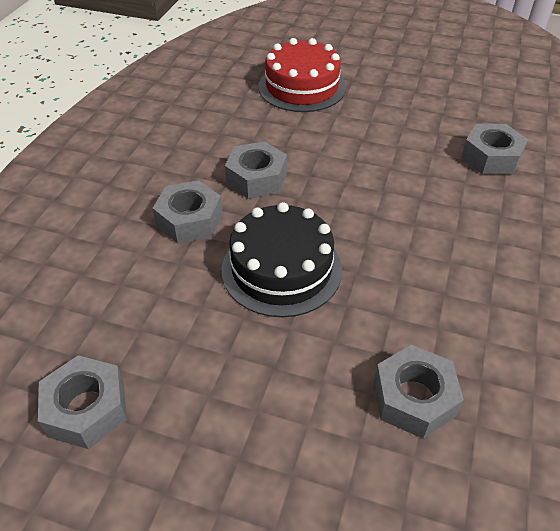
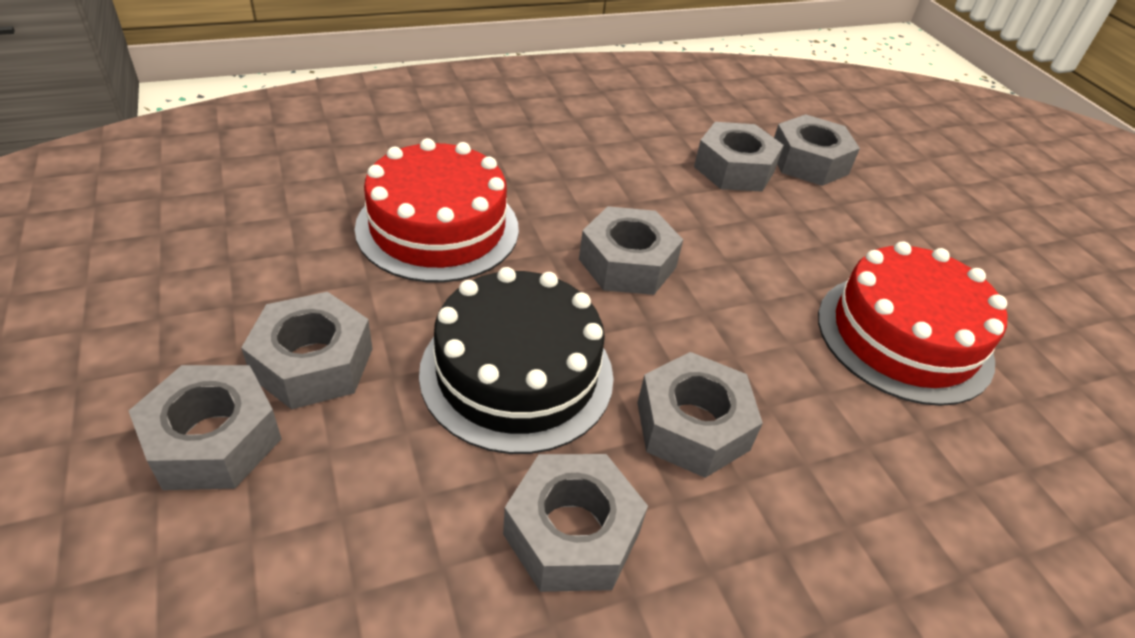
grey nut: 5 -> 7
red cake: 1 -> 2

